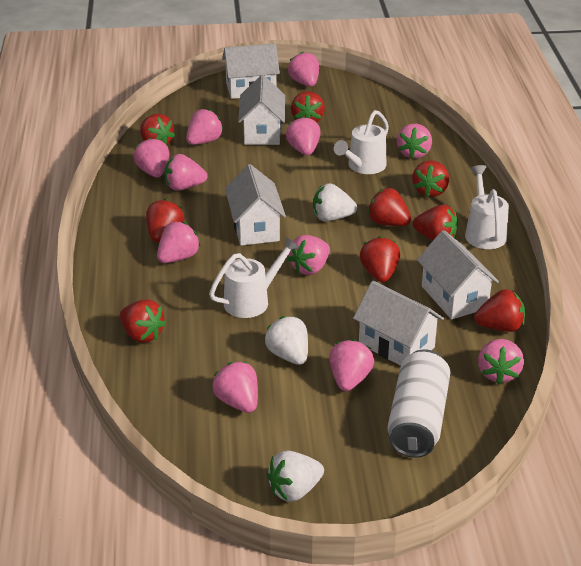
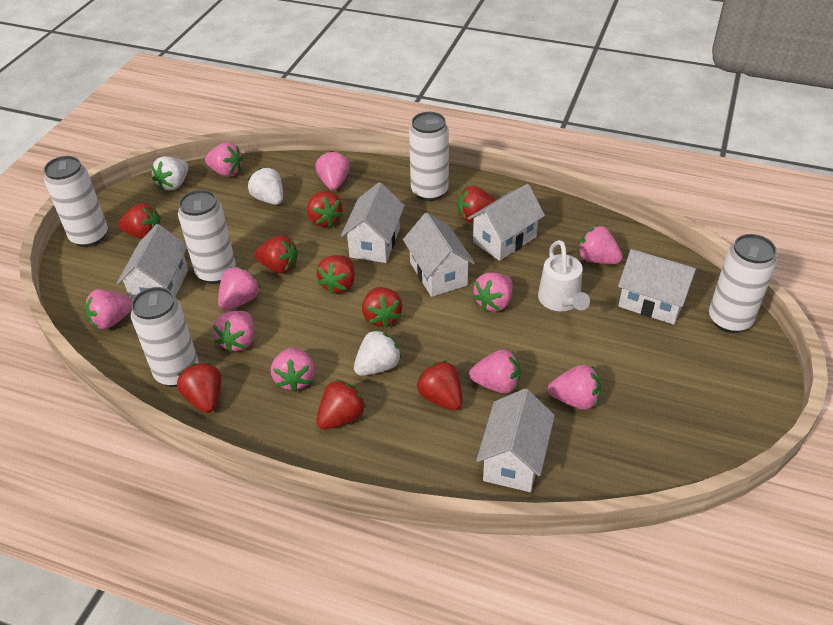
pink strawberry: 11 -> 10
white can: 1 -> 5
white house: 5 -> 6
white watering can: 3 -> 1

